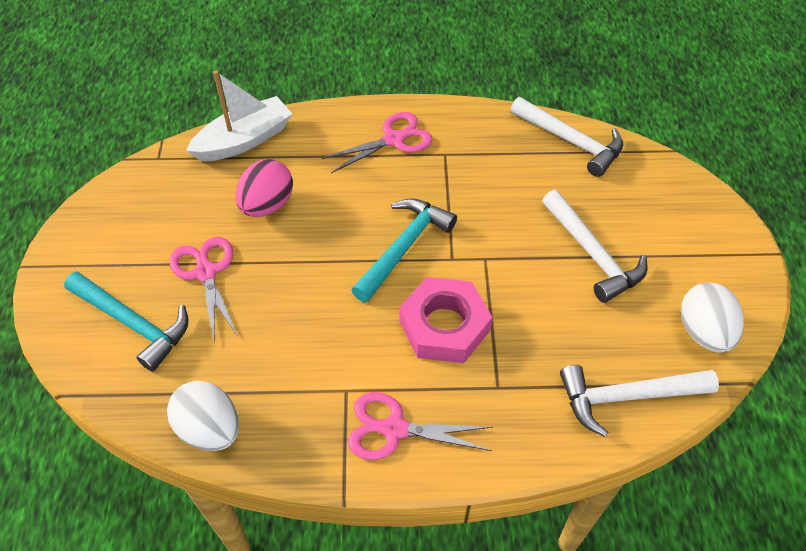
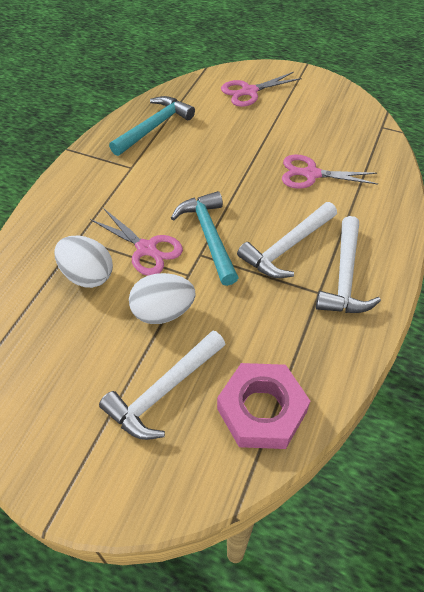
pink egg: 1 -> 0
white boat: 1 -> 0

